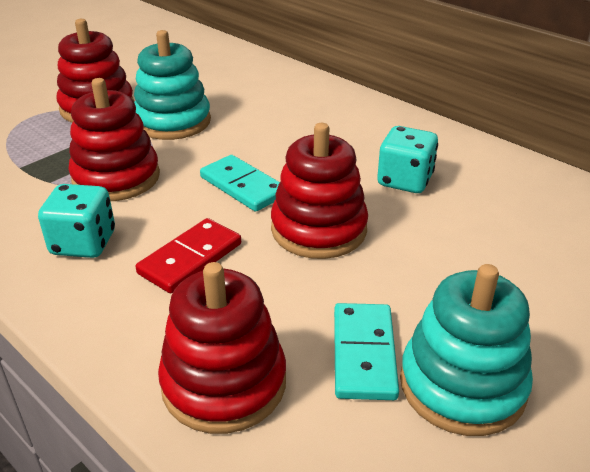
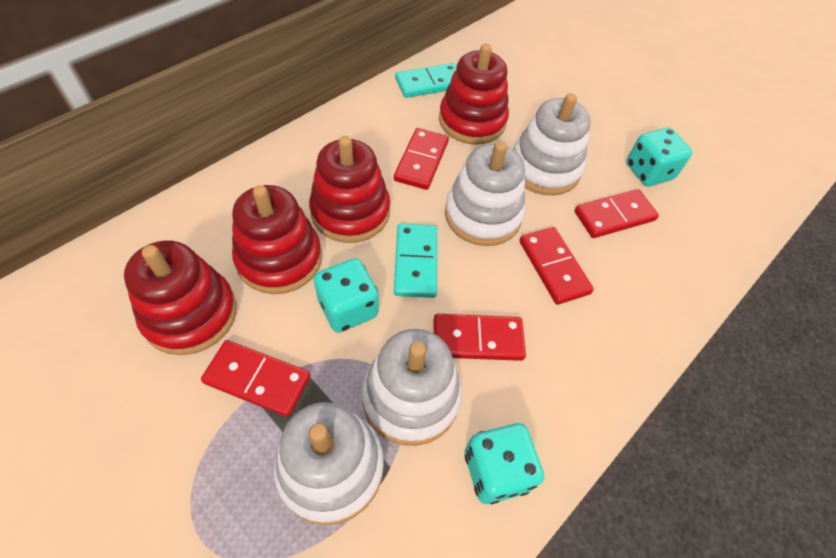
red domino: 1 -> 5
turquoise dice: 2 -> 3
turquoise stacking toy: 2 -> 0
white stacking toy: 0 -> 4

